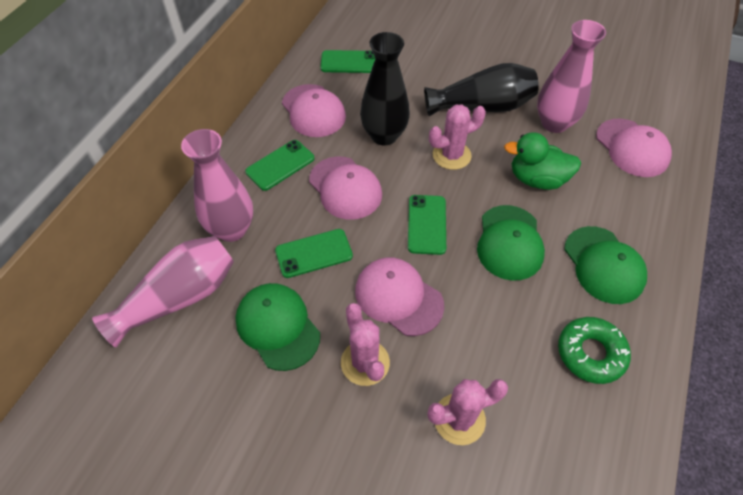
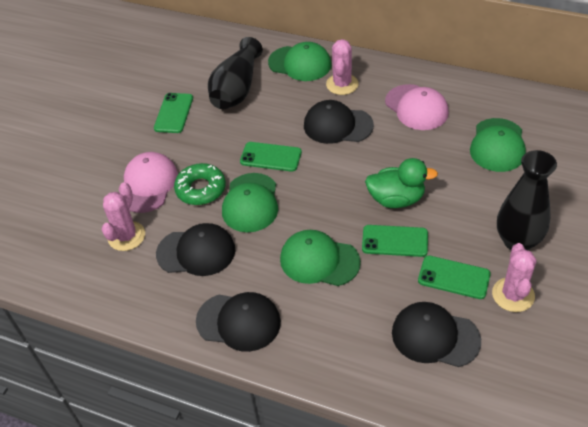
black cap: 0 -> 4
green cap: 3 -> 4
pink cap: 4 -> 2
pink vase: 3 -> 0

